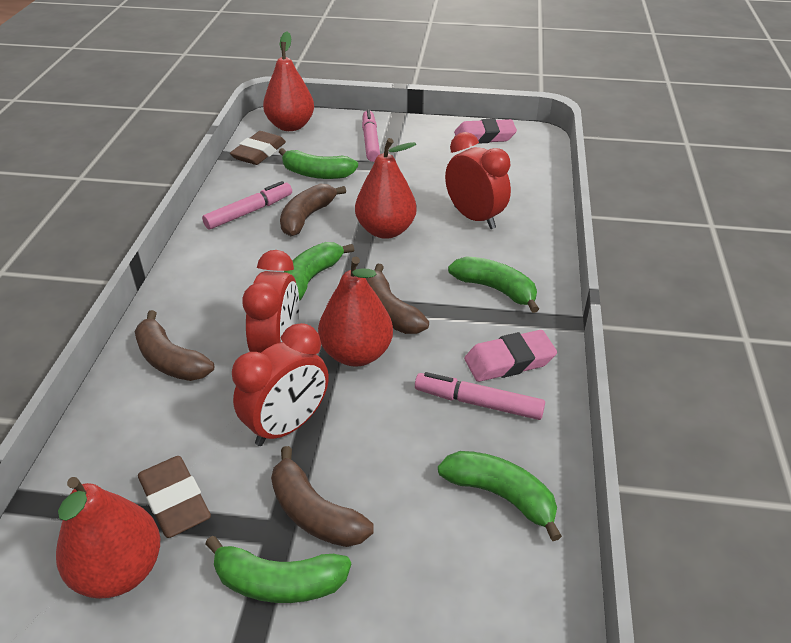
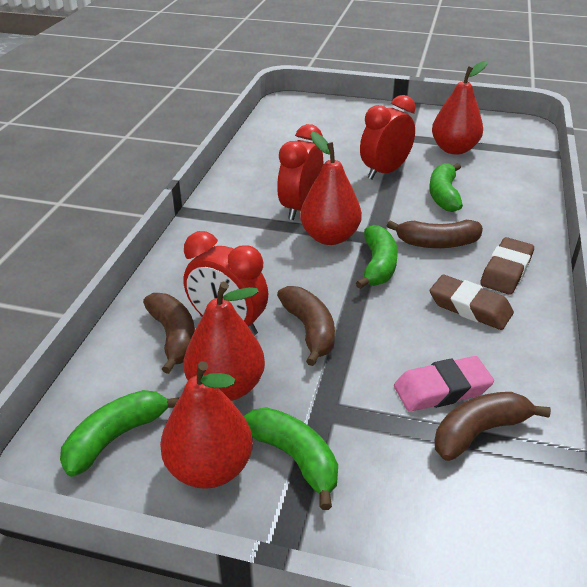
green banana: 5 -> 4
pink eraser: 2 -> 1
pink marker: 3 -> 0

